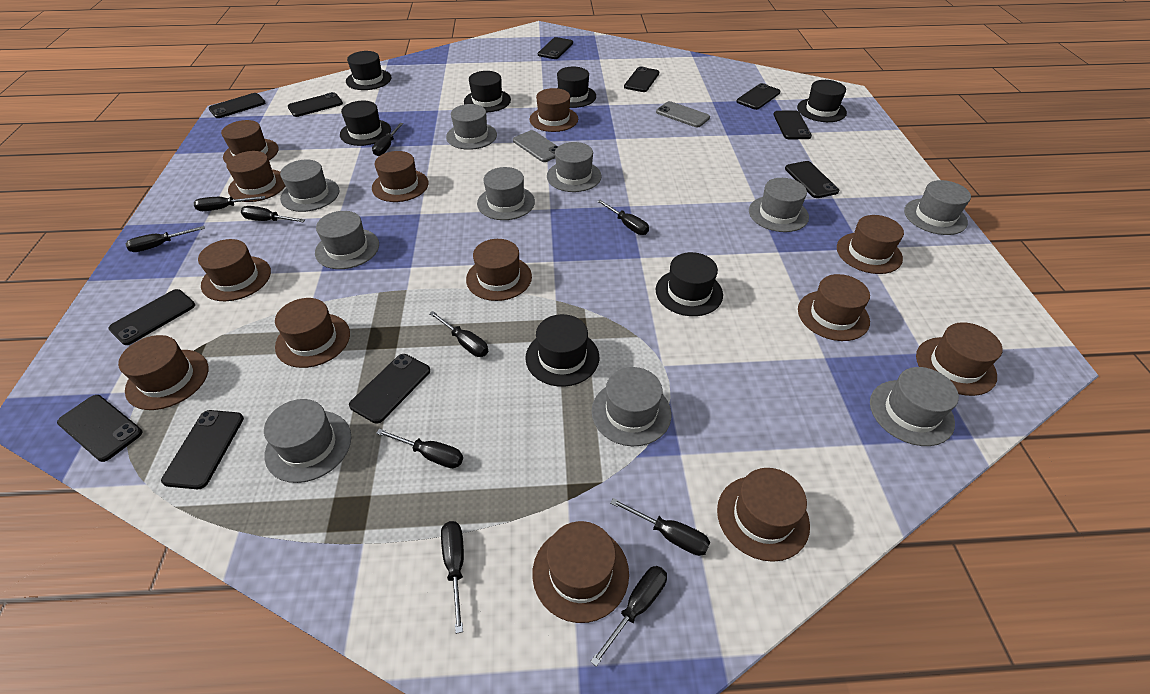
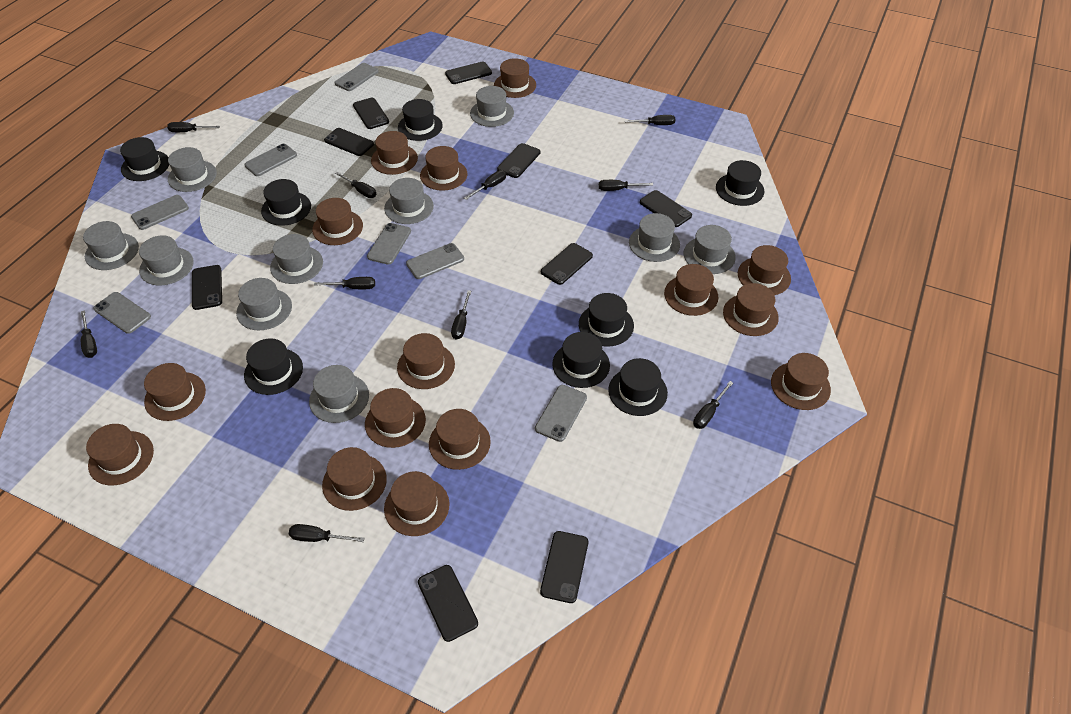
black hat: 7 -> 8
black phone: 11 -> 9
brown hat: 13 -> 15
grey phone: 2 -> 7

